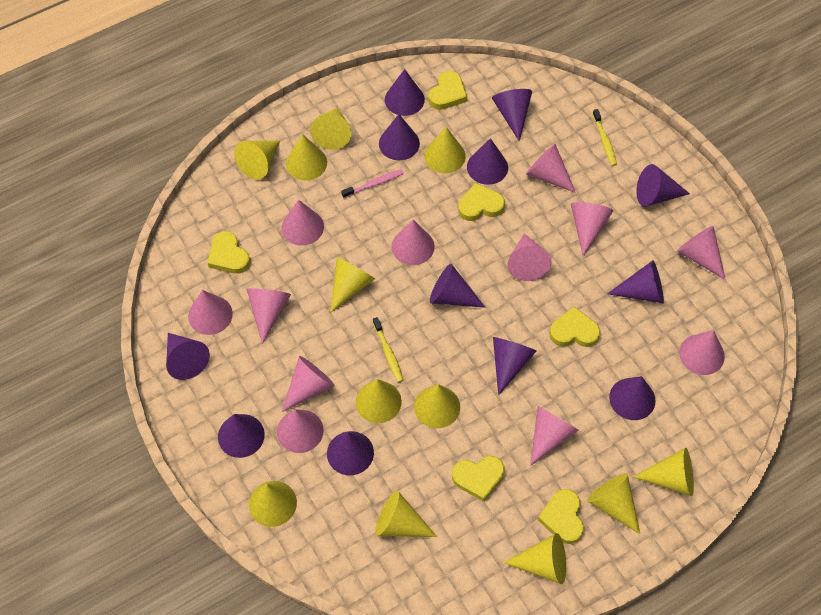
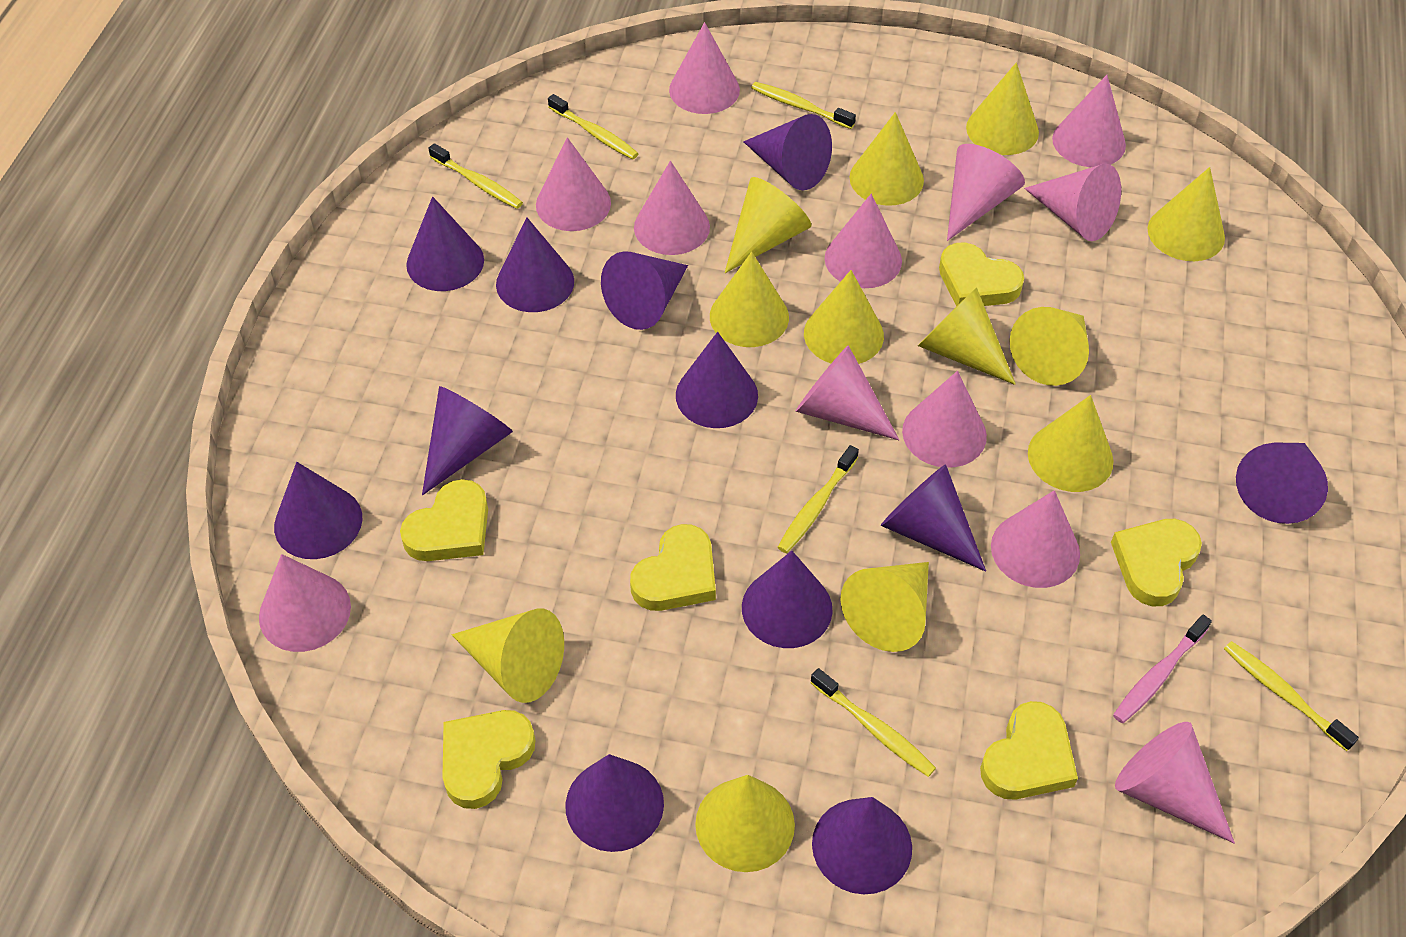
yellow toothbrush: 2 -> 6

